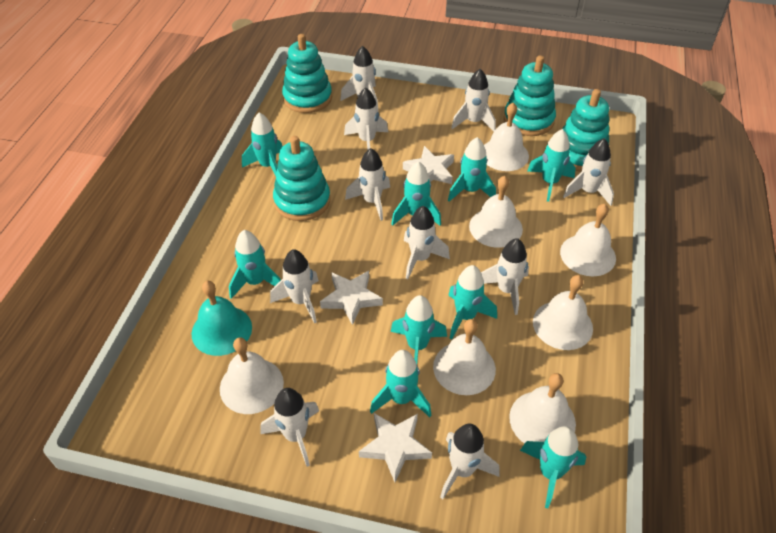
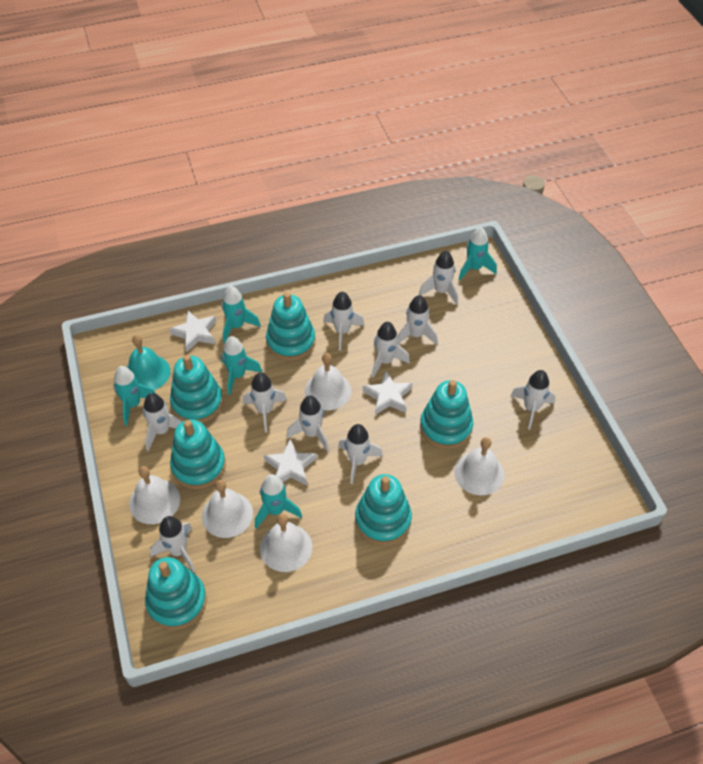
turquoise rocket: 9 -> 5
turquoise stacking toy: 4 -> 6
white bell: 7 -> 5

